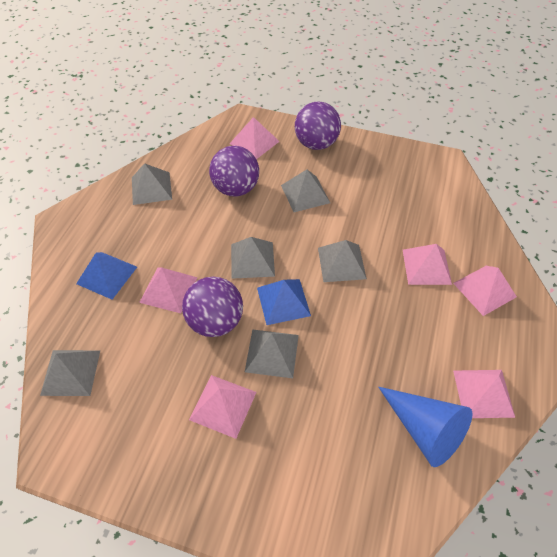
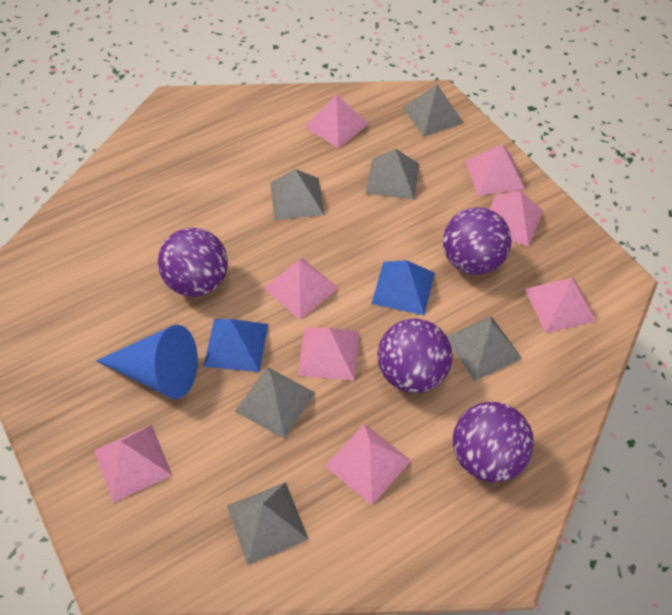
pink pyramid: 6 -> 8
purple ball: 3 -> 4

